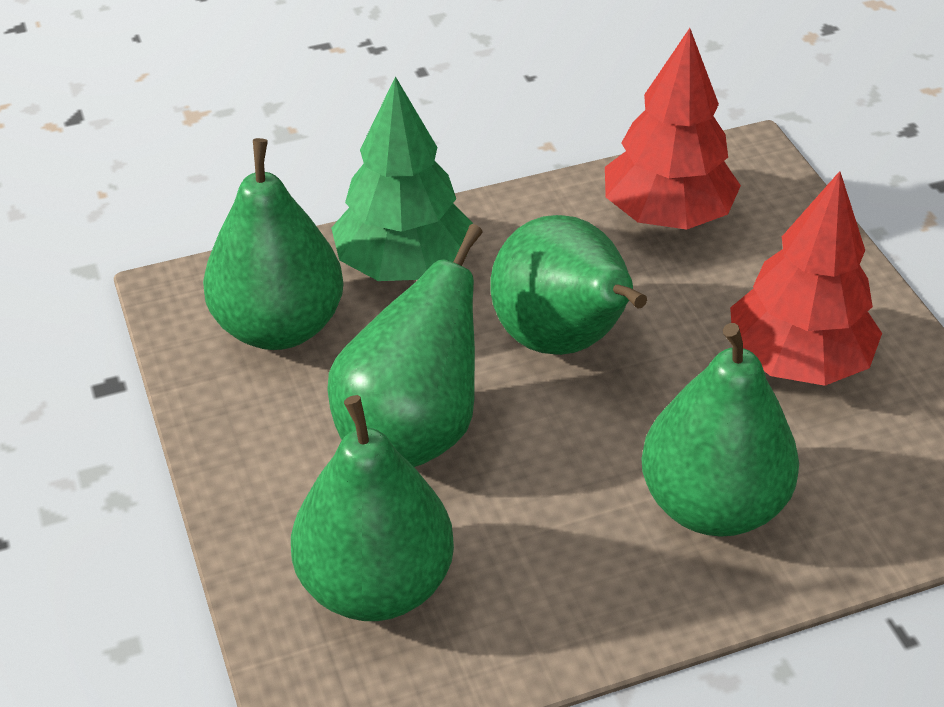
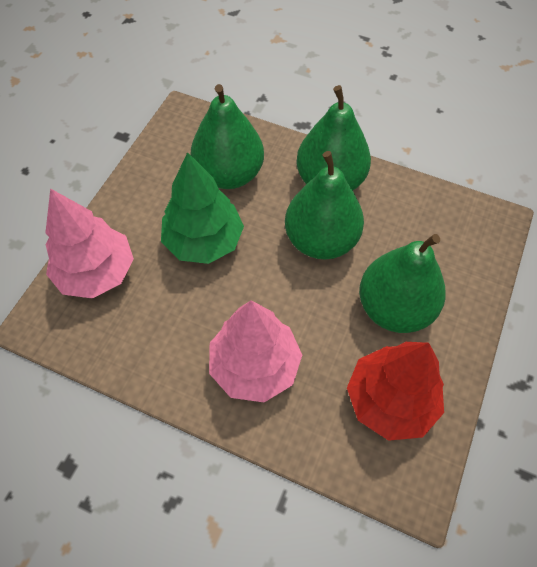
green pear: 5 -> 4
pink tree: 0 -> 2
red tree: 2 -> 1

